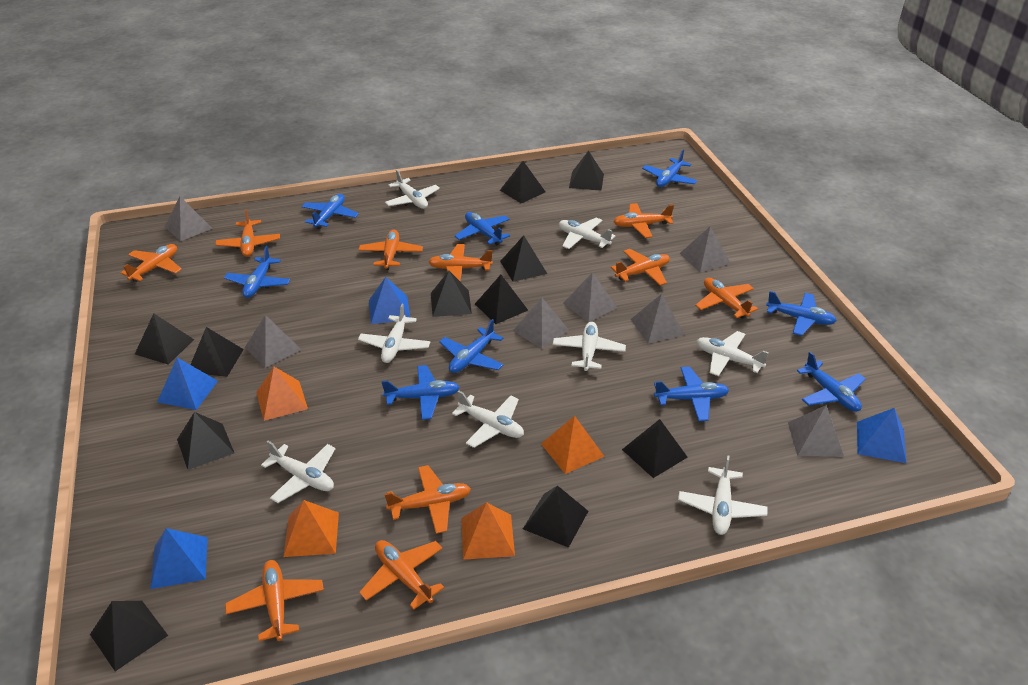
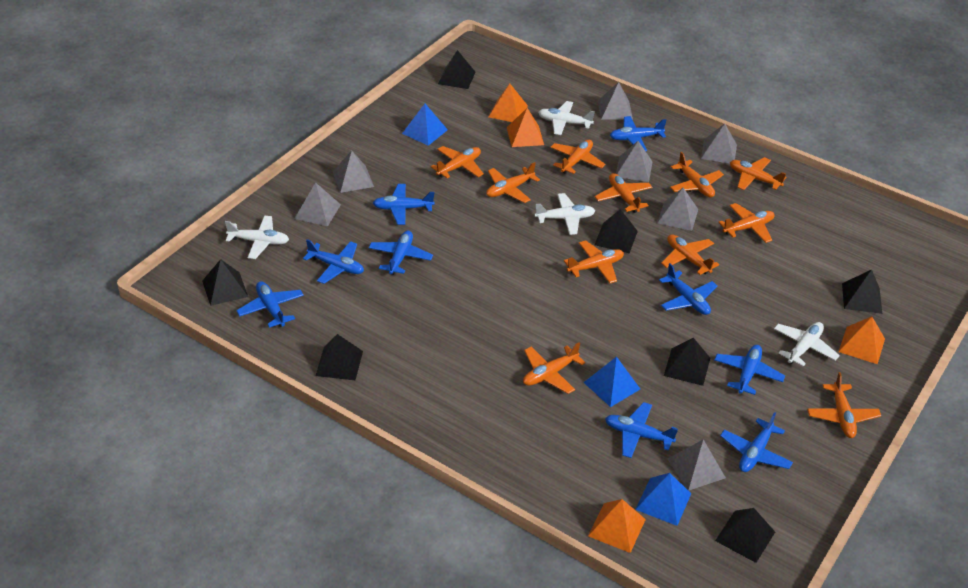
black pyramid: 11 -> 7
blue pyramid: 4 -> 3
orange plane: 10 -> 11
white plane: 8 -> 4

